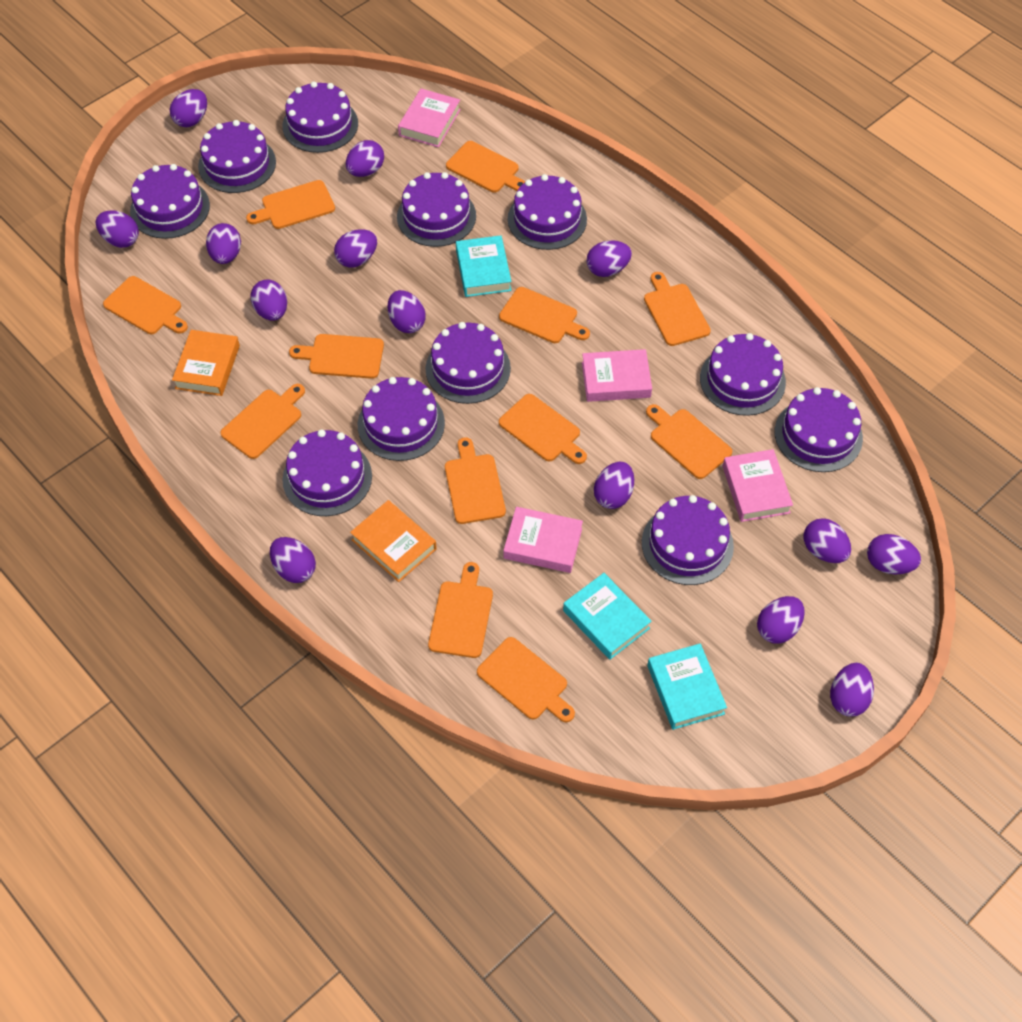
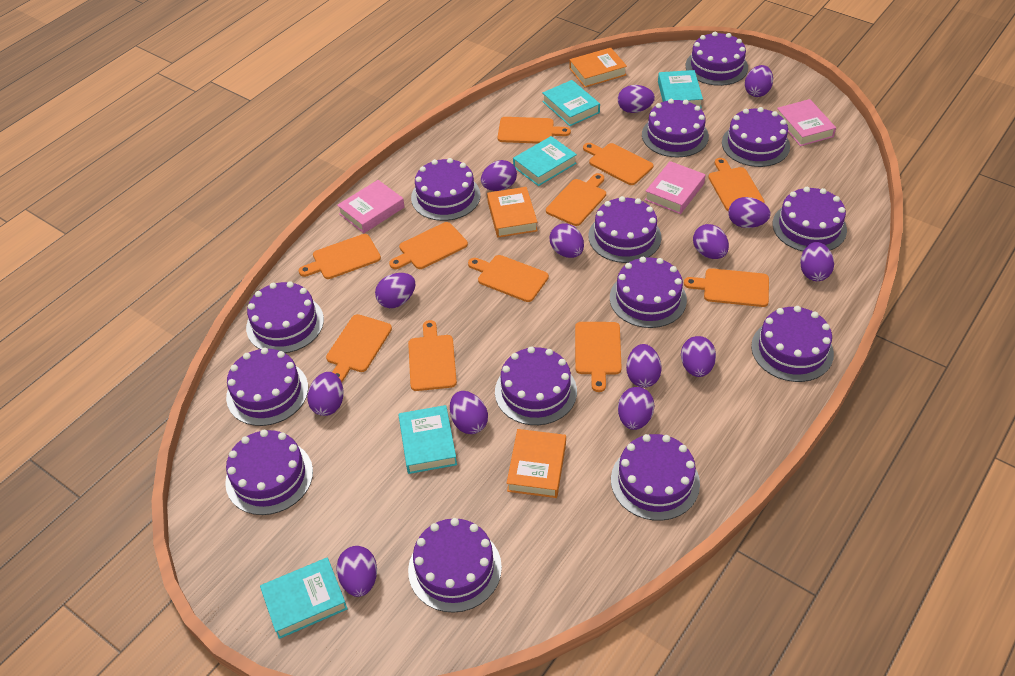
orange book: 2 -> 3
orange cutting board: 12 -> 11
pink book: 4 -> 3
purple cake: 11 -> 14
turquoise book: 3 -> 5

